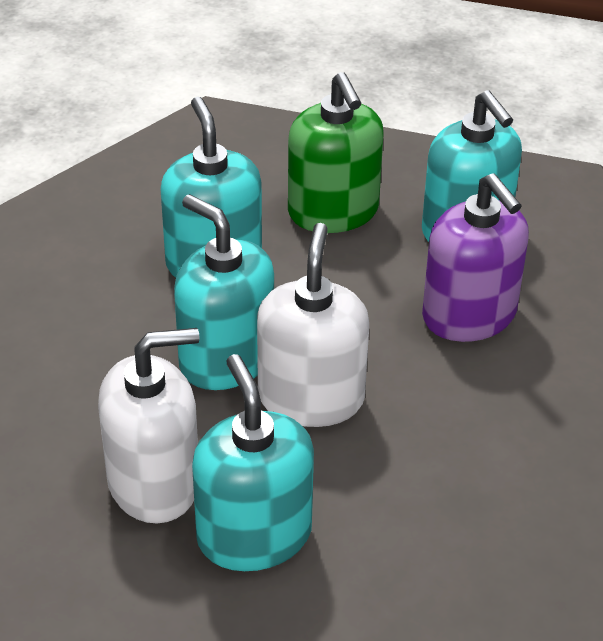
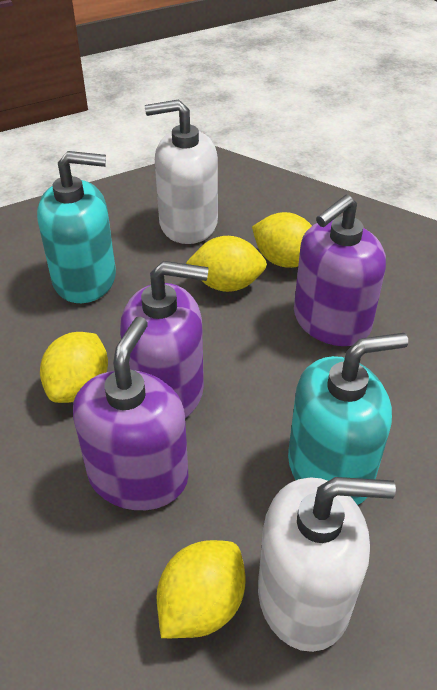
green soap dispenser: 1 -> 0
purple soap dispenser: 1 -> 3
turquoise soap dispenser: 4 -> 2
yellow lemon: 0 -> 4

